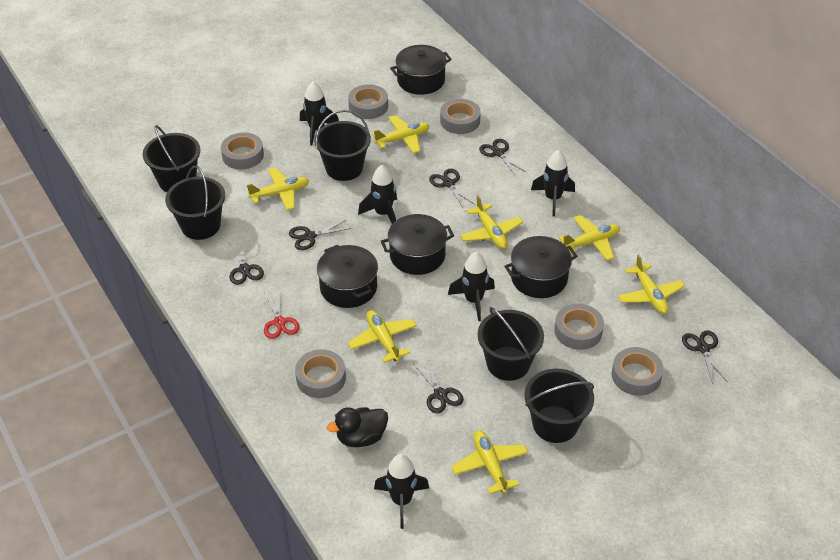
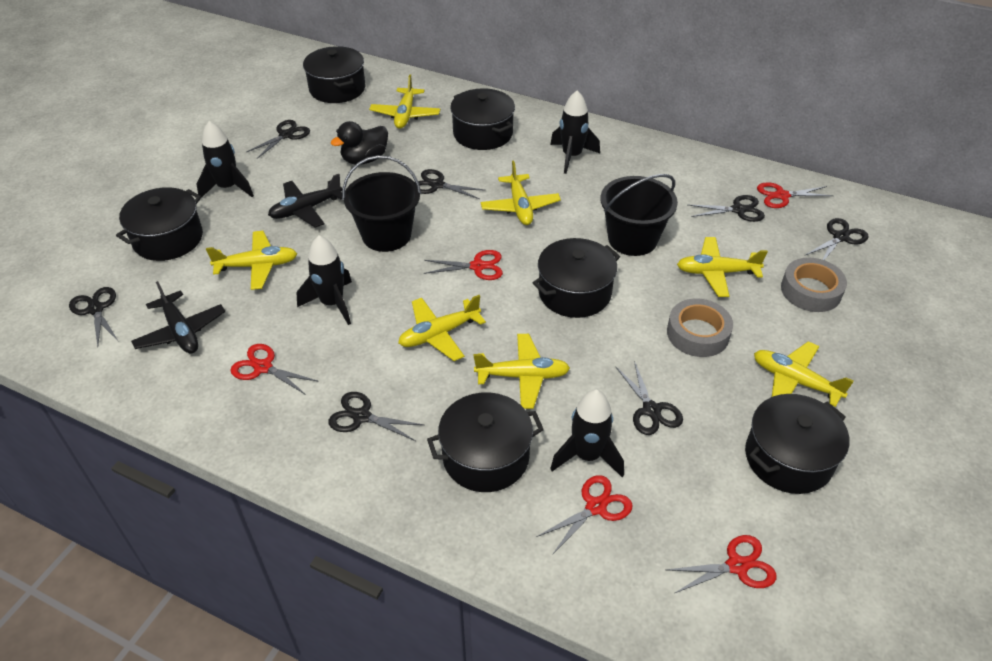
black bucket: 5 -> 2
black plane: 0 -> 2
black pot: 4 -> 6
black rocket: 5 -> 4
black scissors: 6 -> 7
grey tape: 6 -> 2
red scissors: 1 -> 5

